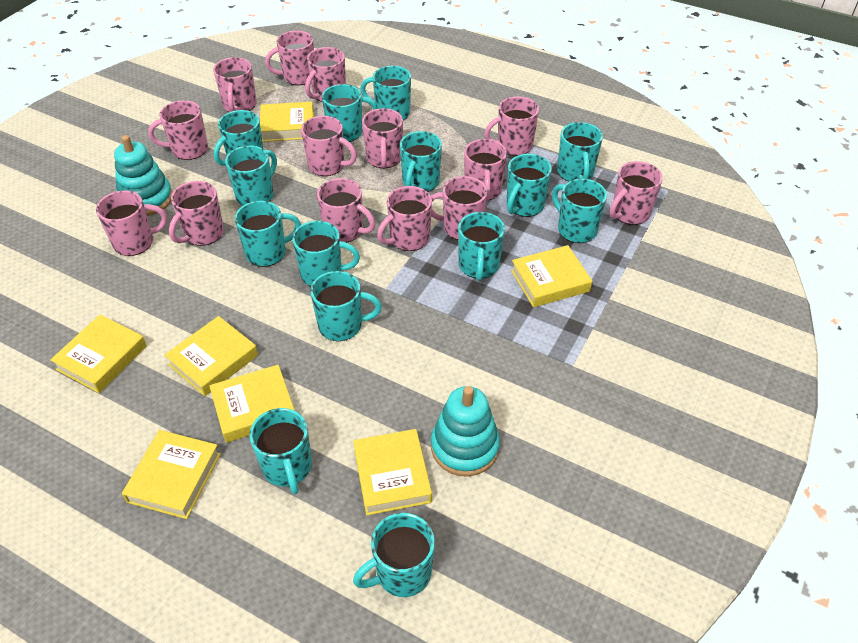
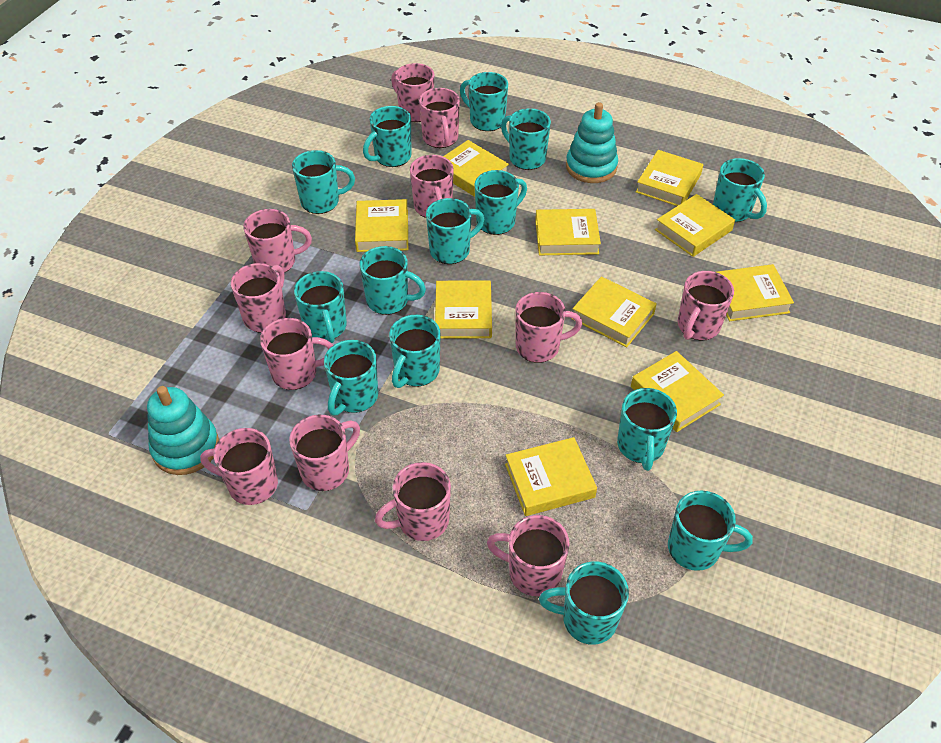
pink mug: 14 -> 12
yellow book: 7 -> 10

